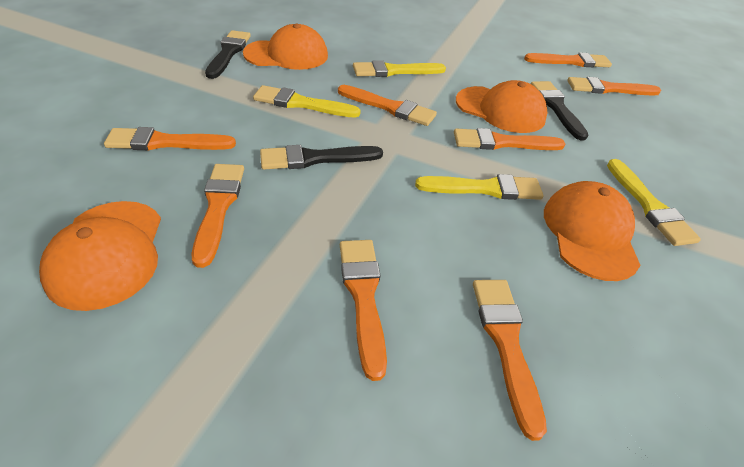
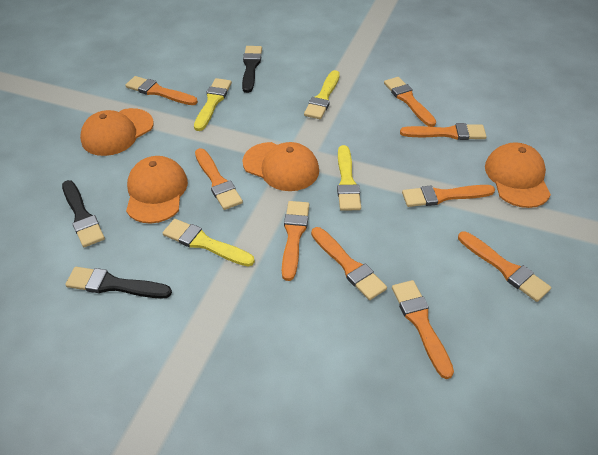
orange brush: 8 -> 9

